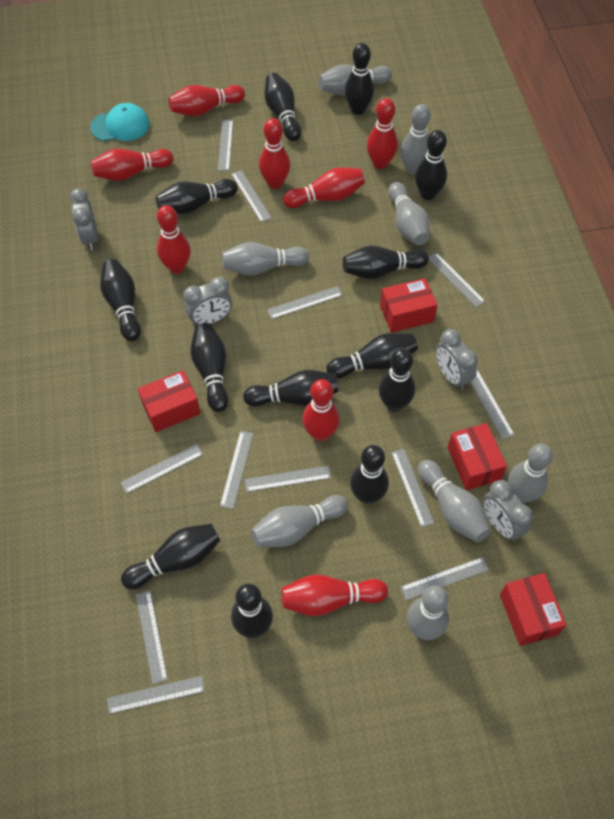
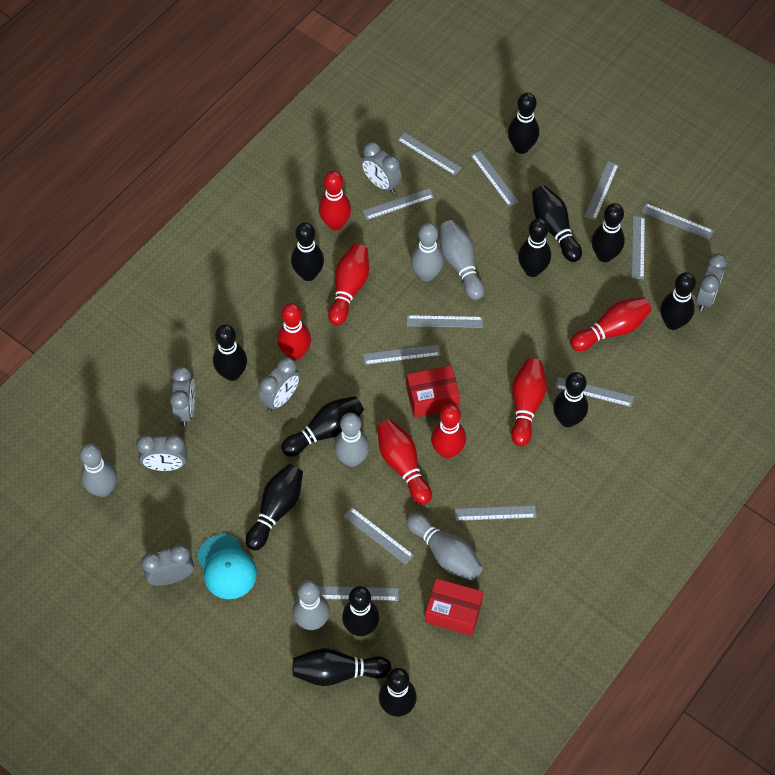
grey bowling pin: 8 -> 6
grey clock: 4 -> 6
red bowling pin: 8 -> 7
red box: 4 -> 2

